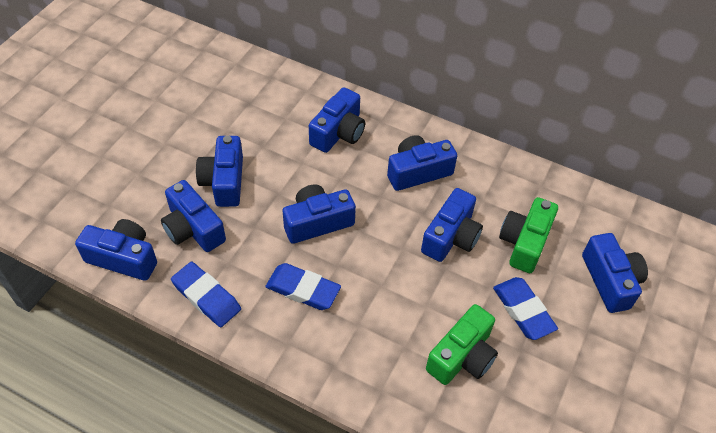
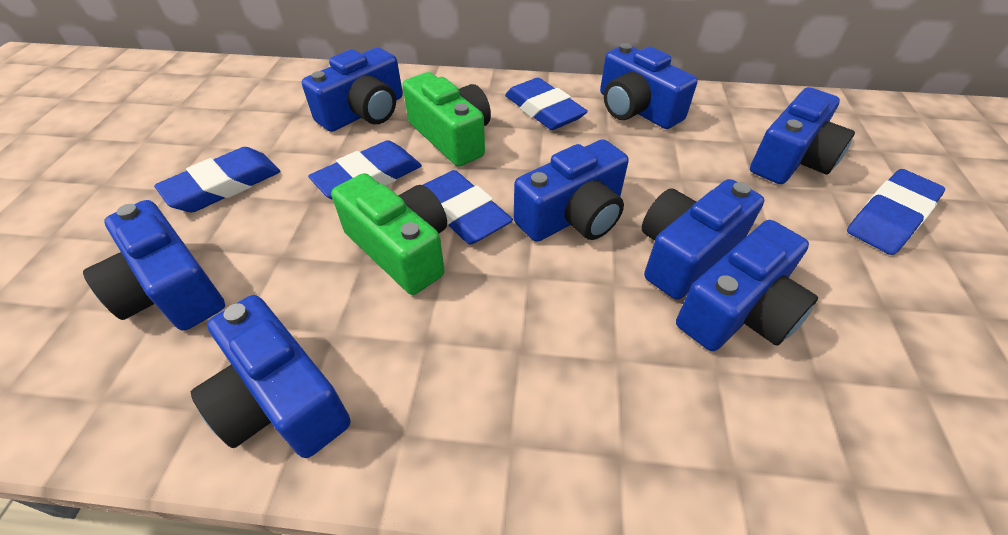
blue eraser: 3 -> 5

